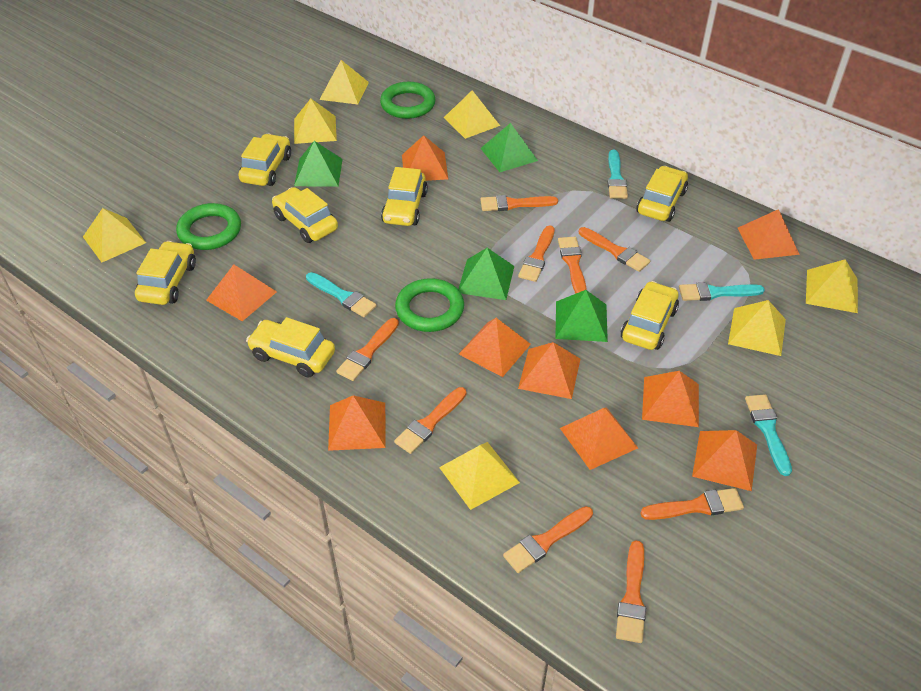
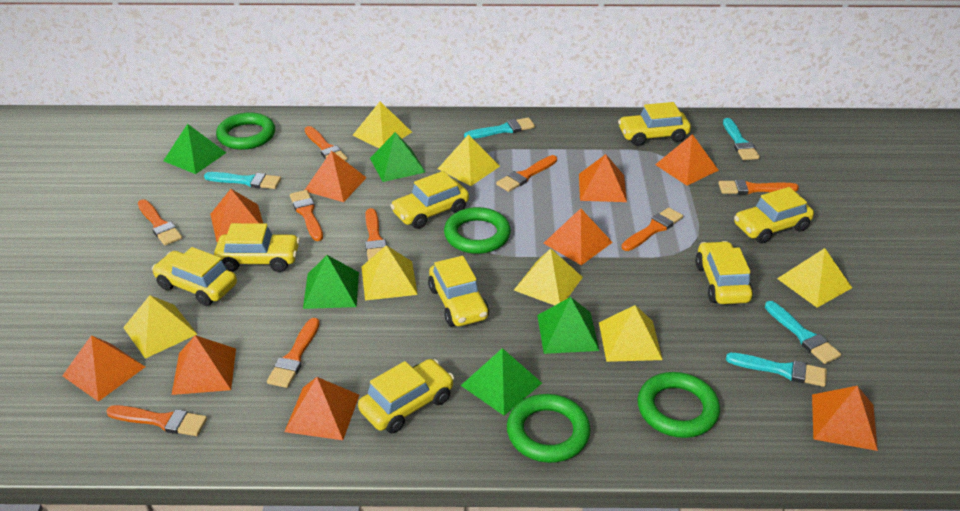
green pyramid: 4 -> 5
green ring: 3 -> 4
turquoise brush: 4 -> 5
yellow car: 7 -> 8

